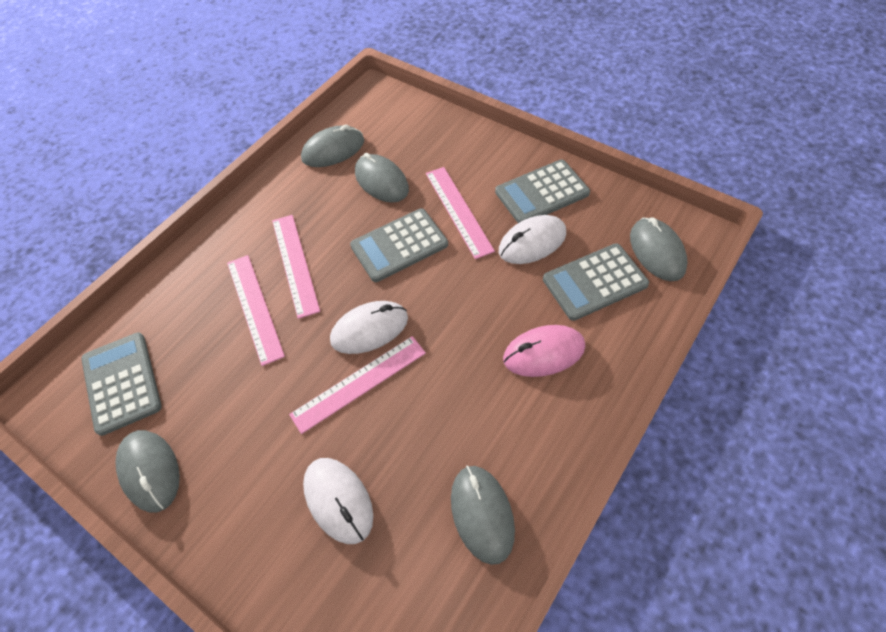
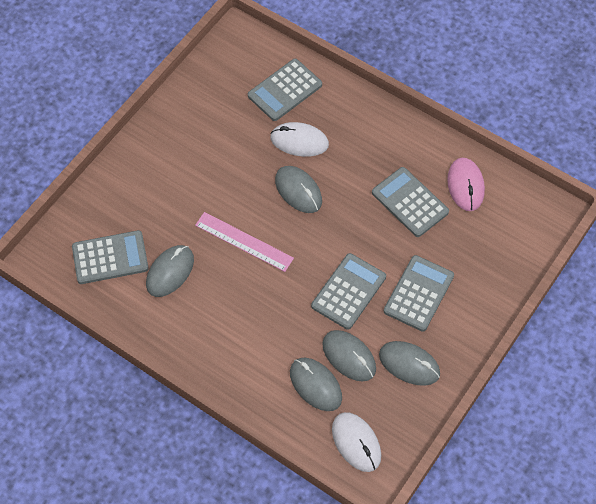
grey calculator: 4 -> 5
pink ruler: 4 -> 1
white mouse: 3 -> 2

